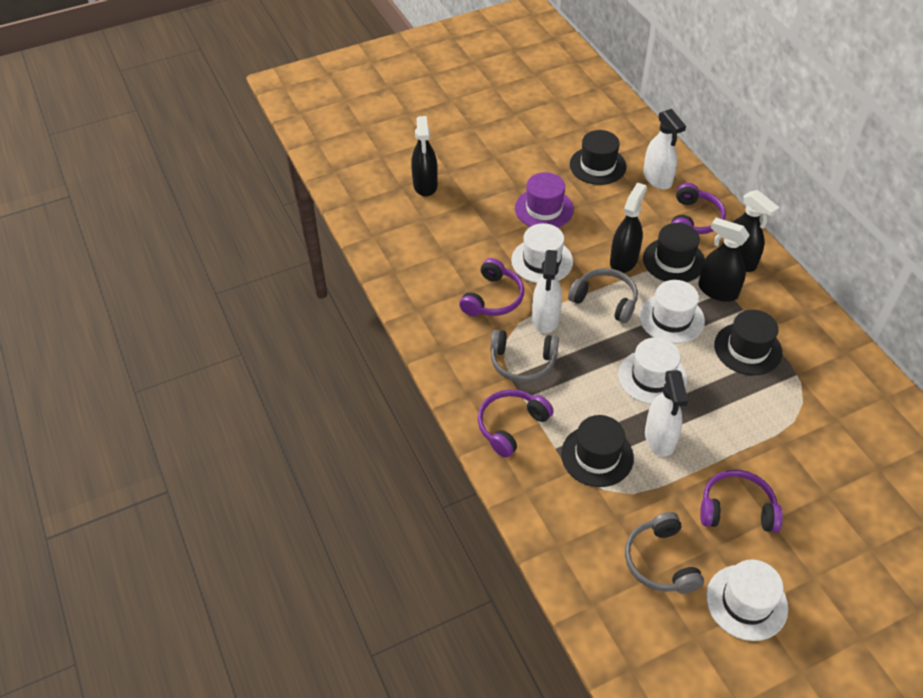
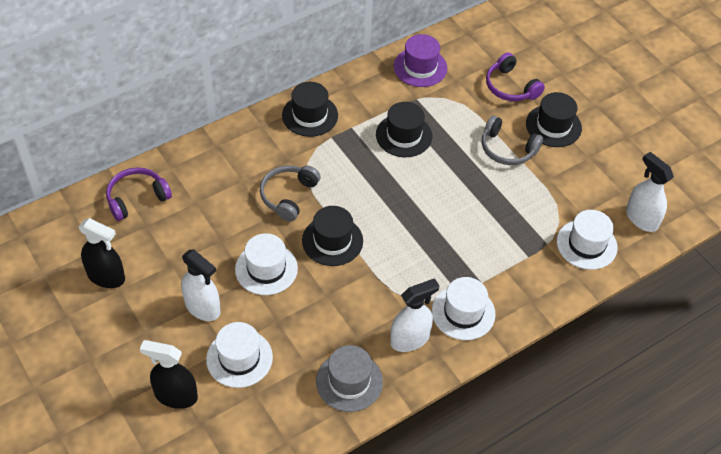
black spray bottle: 4 -> 2
grey hat: 0 -> 1
grey headphones: 3 -> 2
purple headphones: 4 -> 2

